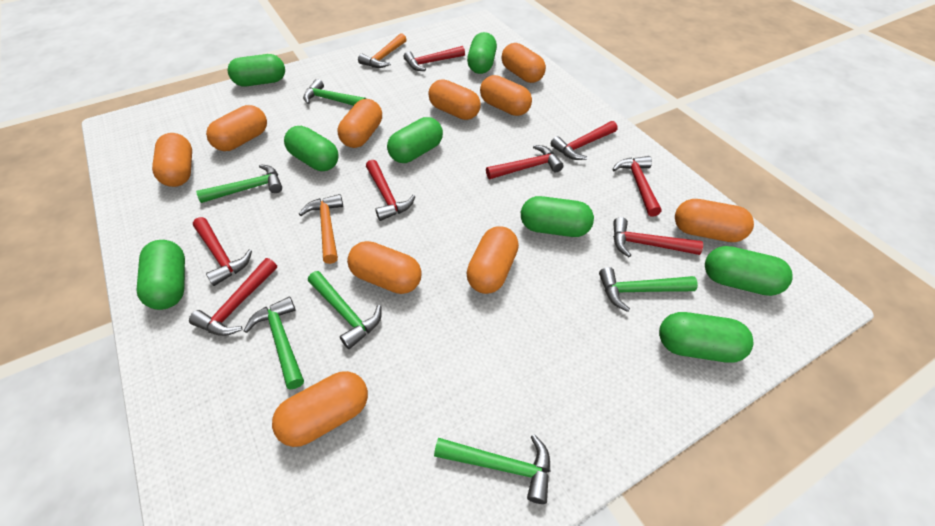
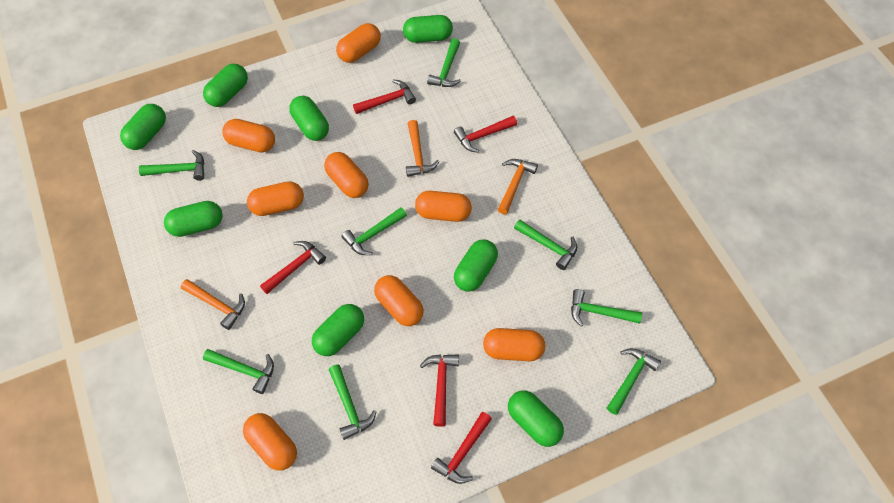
green hammer: 6 -> 8
orange capsule: 10 -> 8
orange hammer: 2 -> 3
red hammer: 8 -> 5

